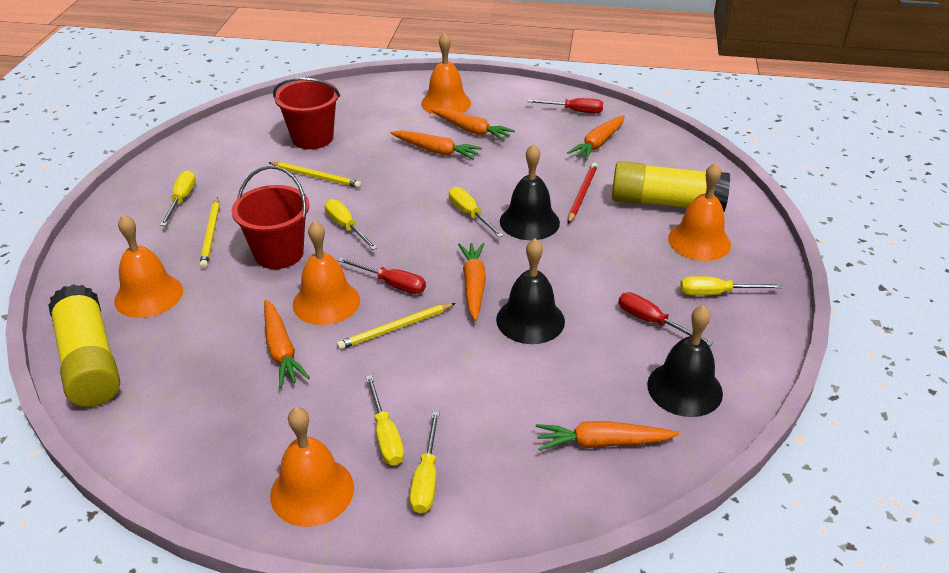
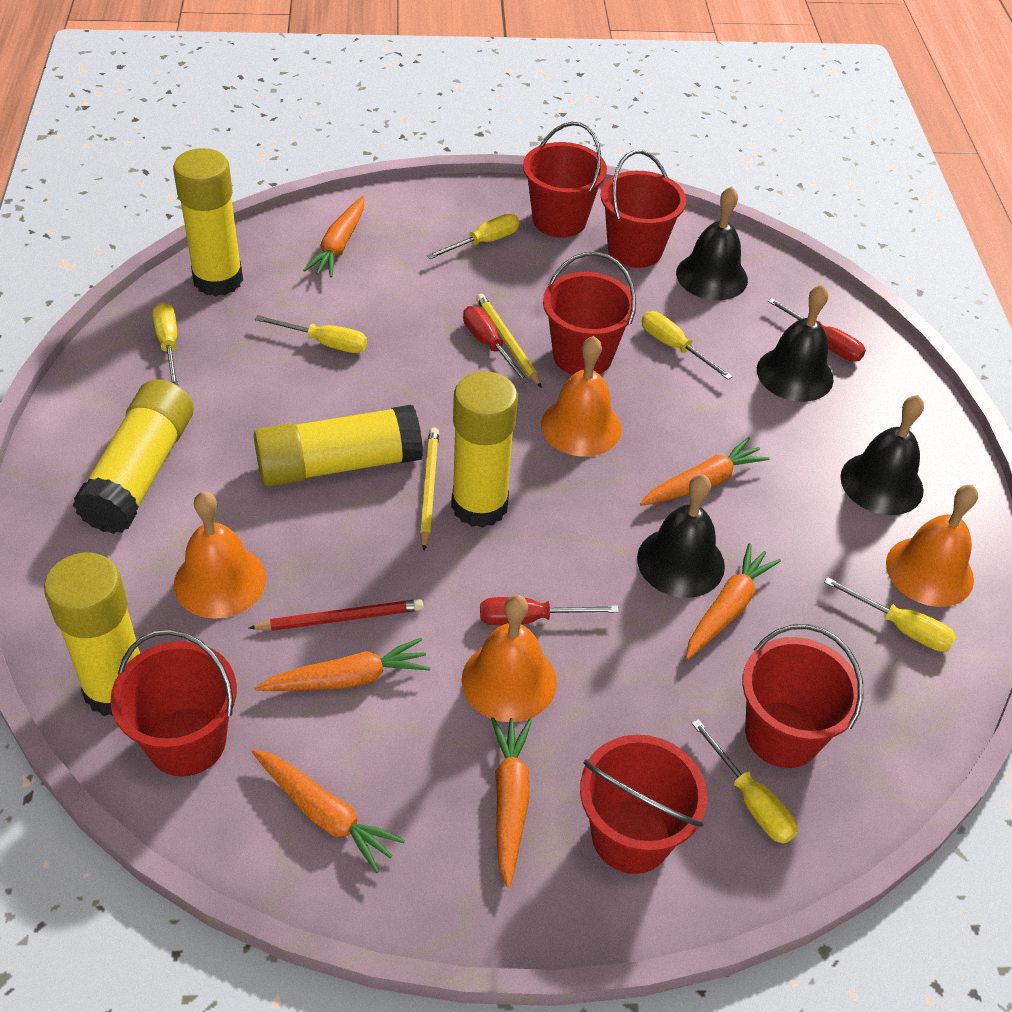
black bell: 3 -> 4
orange bell: 5 -> 4
red bucket: 2 -> 6
yellow glue stick: 2 -> 5
yellow pencil: 3 -> 2

